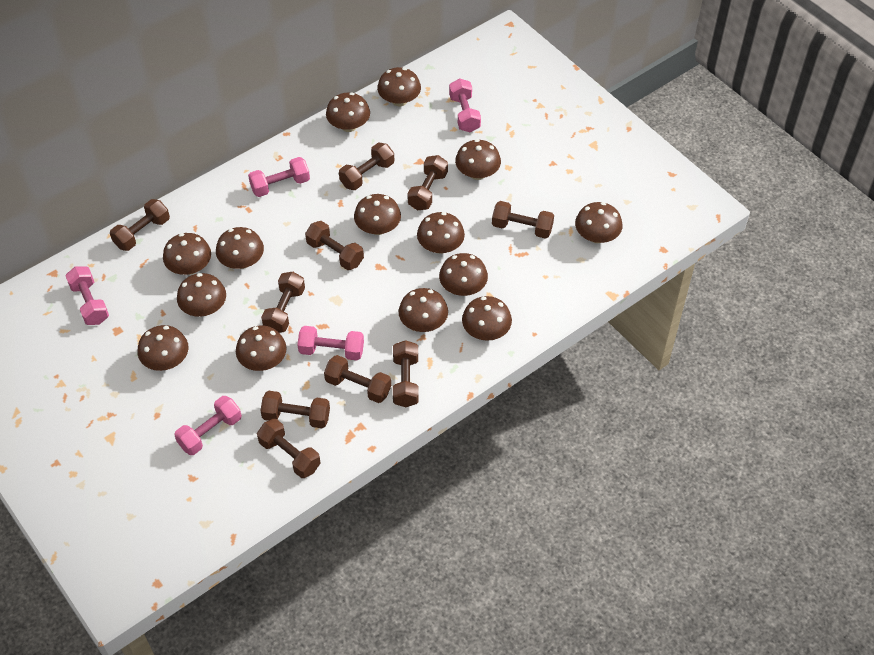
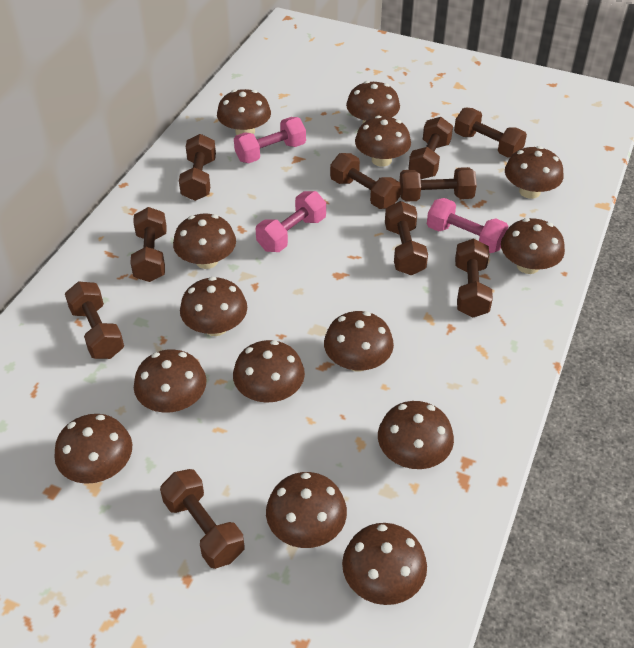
pink dumbbell: 5 -> 3

